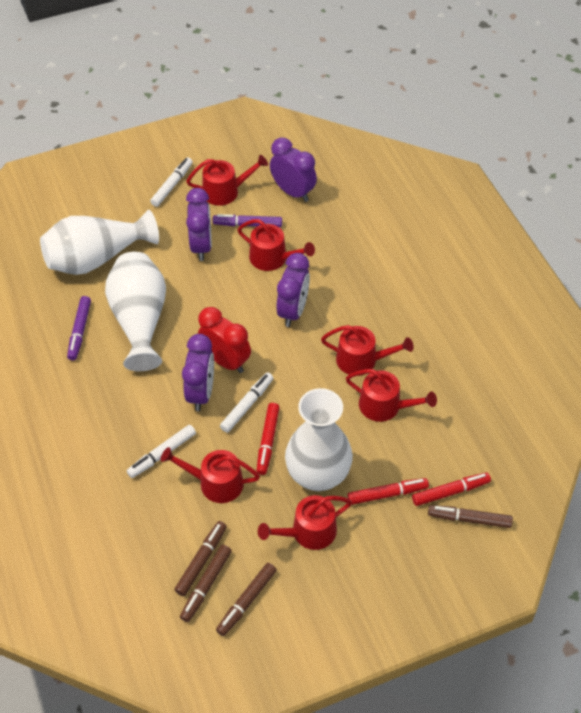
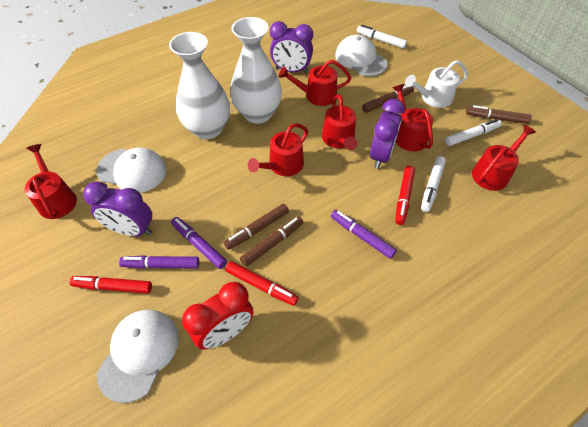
purple clock: 4 -> 3
purple marker: 2 -> 3
white cap: 0 -> 3
white vase: 3 -> 2
white watering can: 0 -> 1

